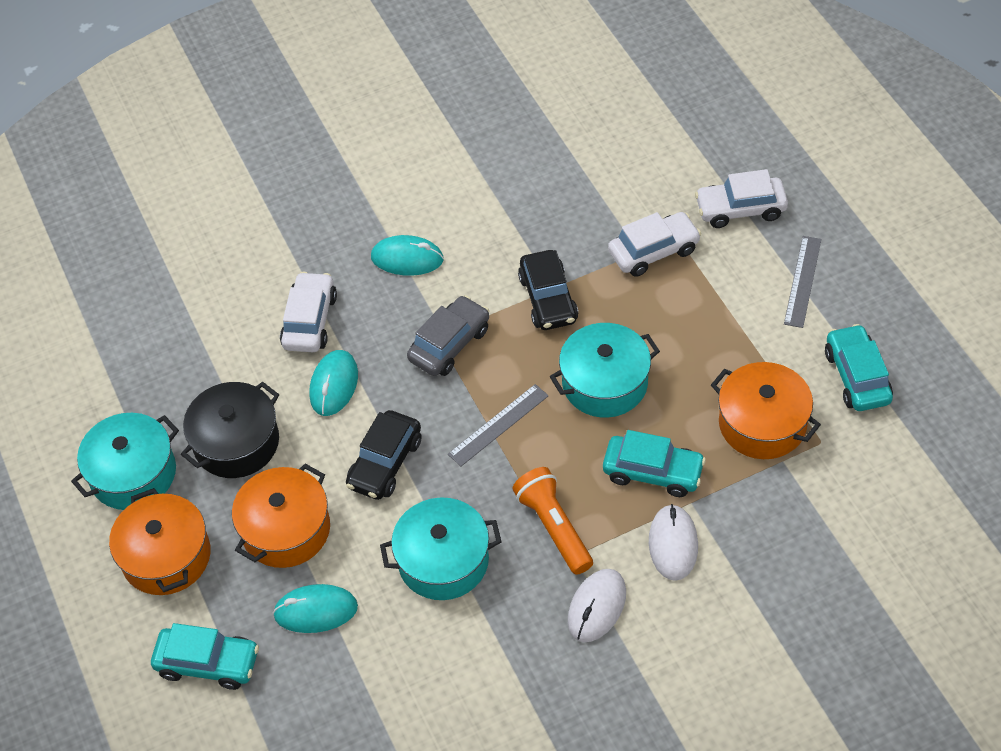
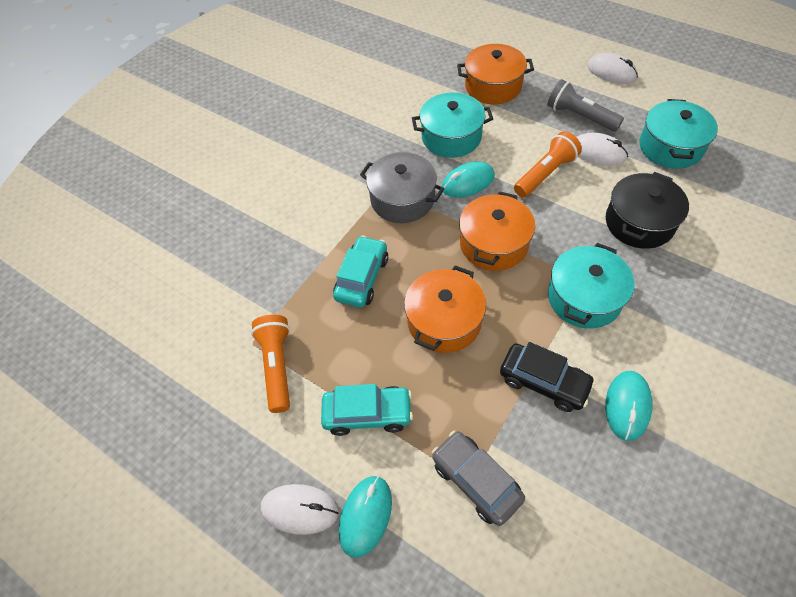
black car: 2 -> 1
grey flashlight: 0 -> 1
grey pot: 0 -> 1
grey ruler: 2 -> 0
orange flashlight: 1 -> 2
turquoise car: 3 -> 2
white car: 3 -> 0
white mouse: 2 -> 3

